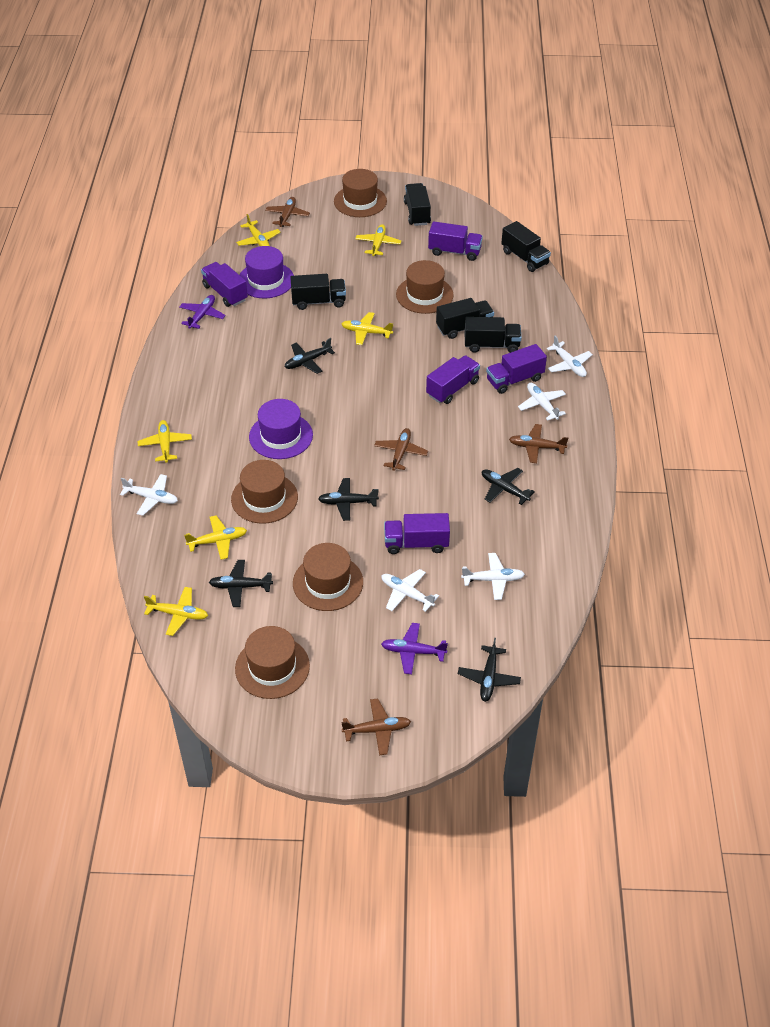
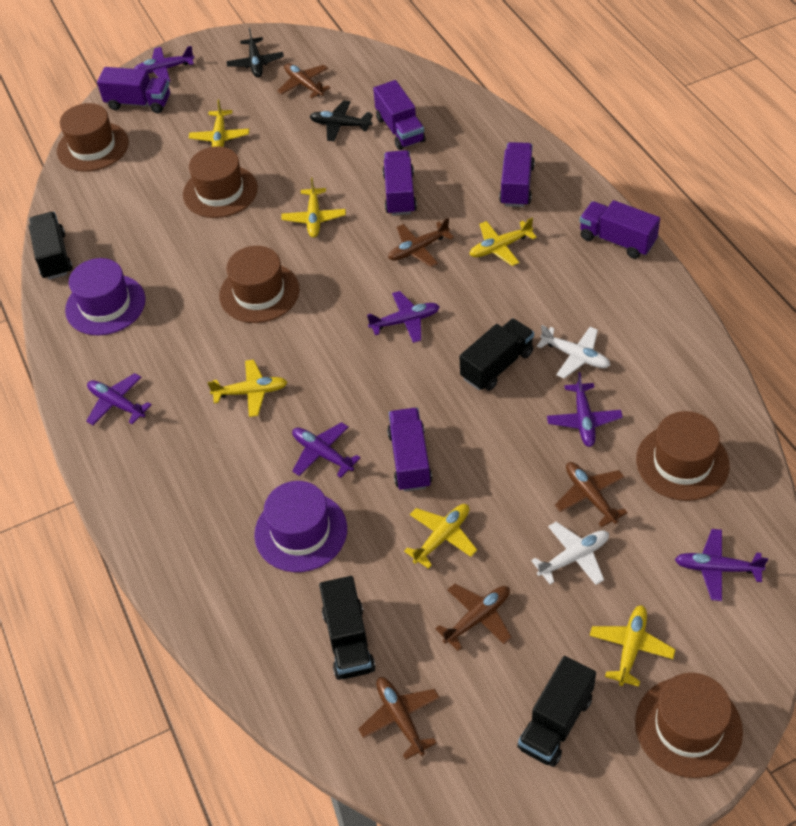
black plane: 5 -> 2
black truck: 5 -> 4
brown plane: 4 -> 5
purple plane: 2 -> 6
purple truck: 5 -> 6
white plane: 5 -> 2

